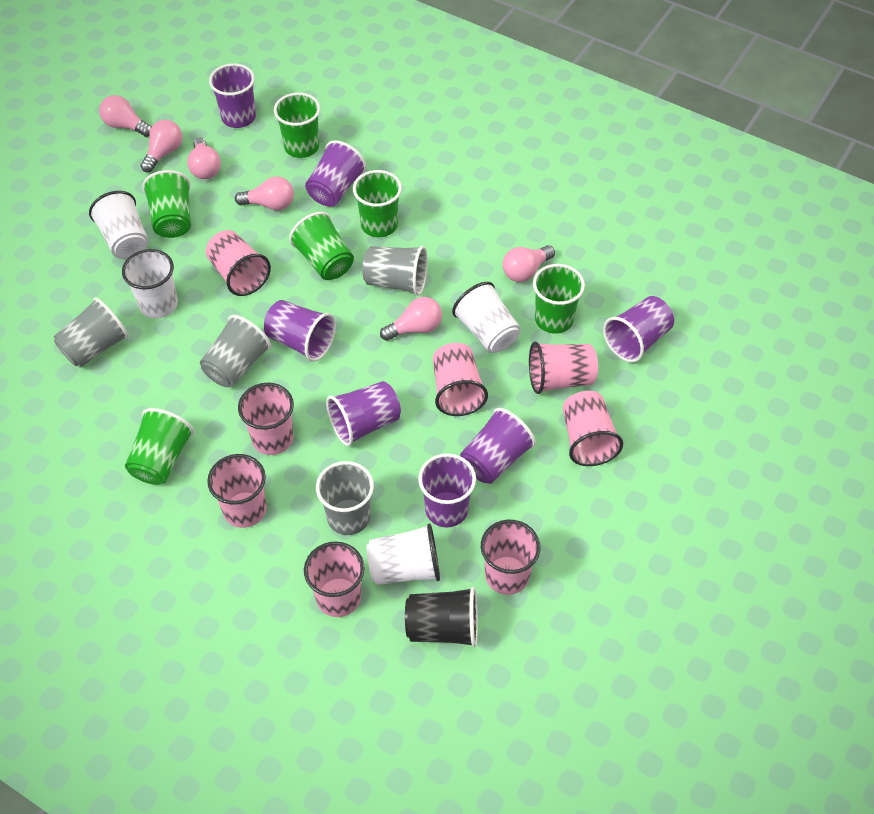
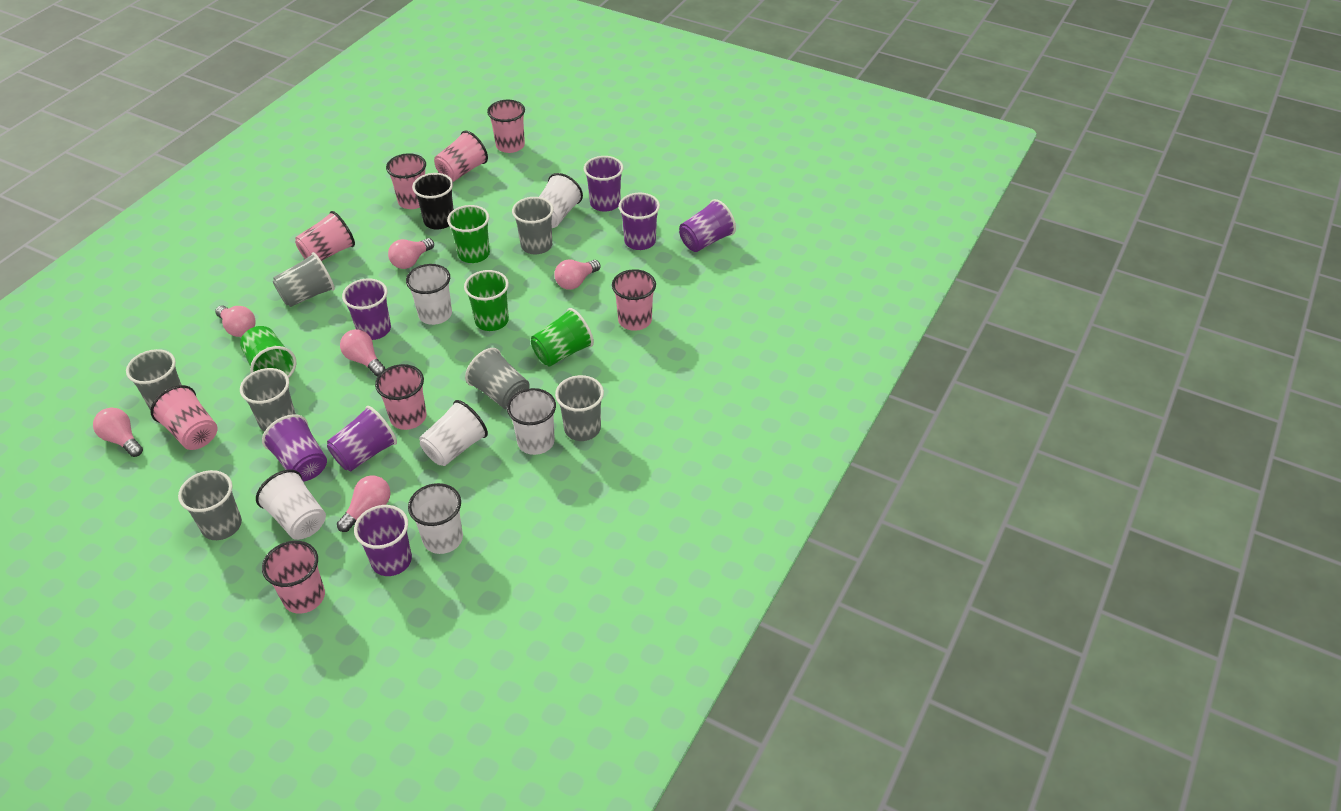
green cup: 6 -> 4
grey cup: 4 -> 7
white cup: 4 -> 6

